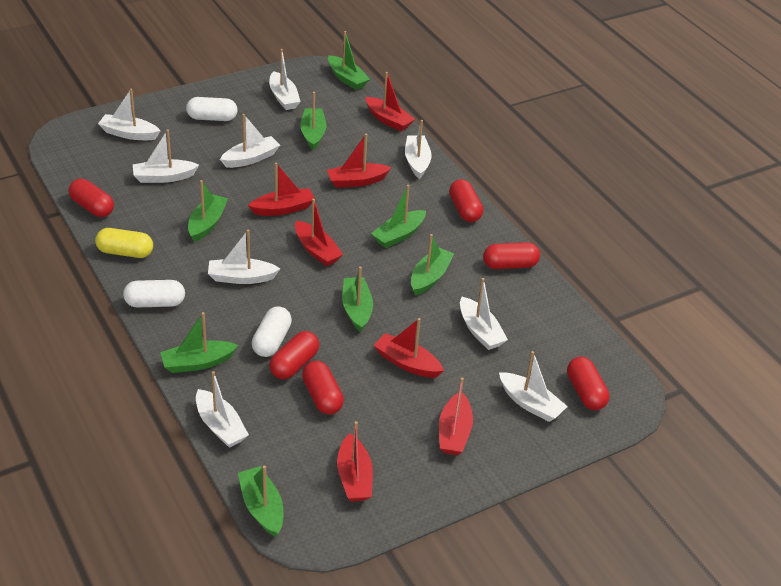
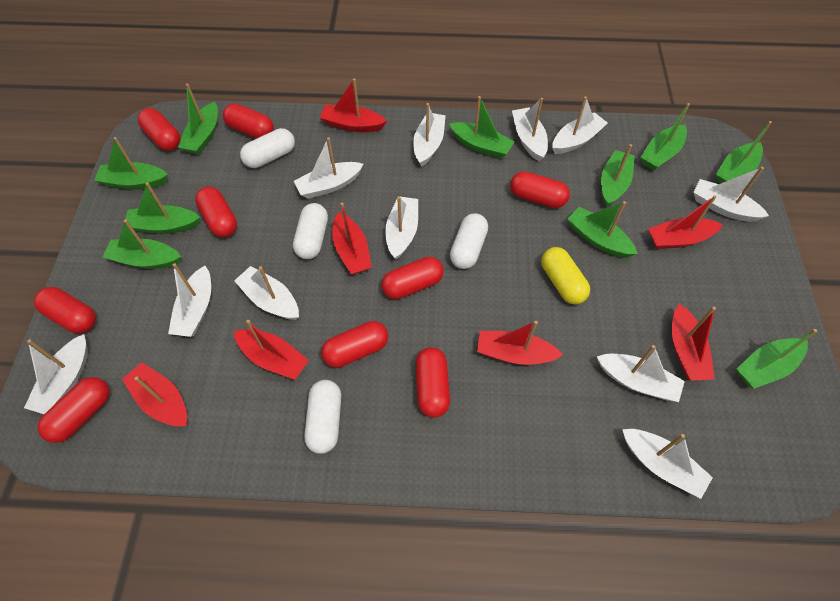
green boat: 8 -> 10
red capsule: 6 -> 9
white boat: 9 -> 11
white capsule: 3 -> 4

